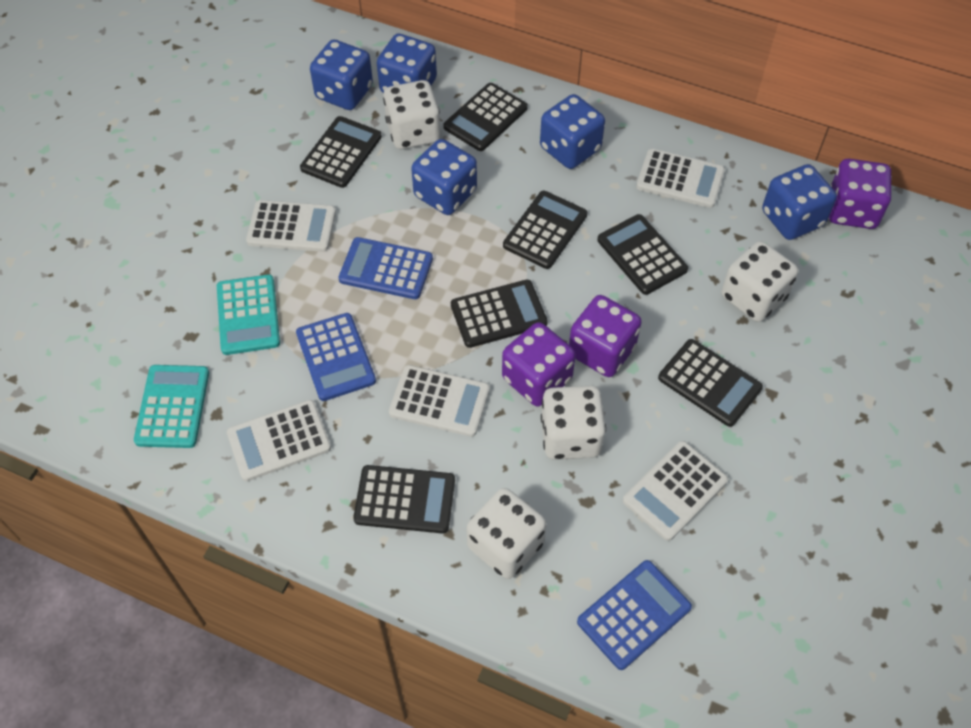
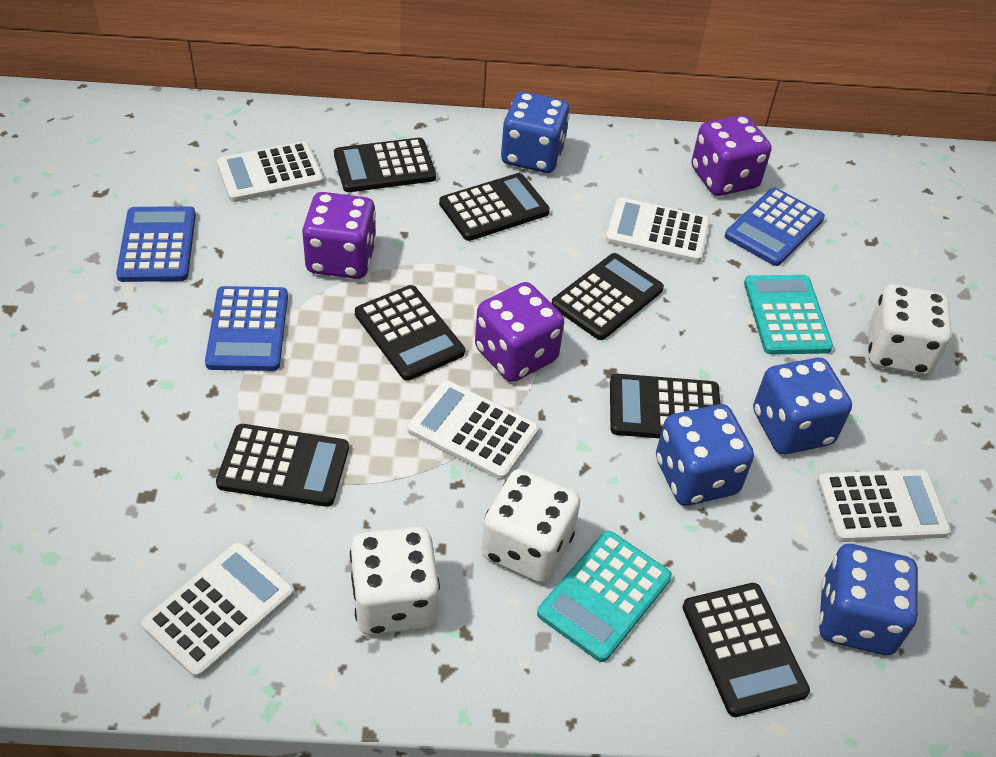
blue dice: 5 -> 4
white dice: 4 -> 3

